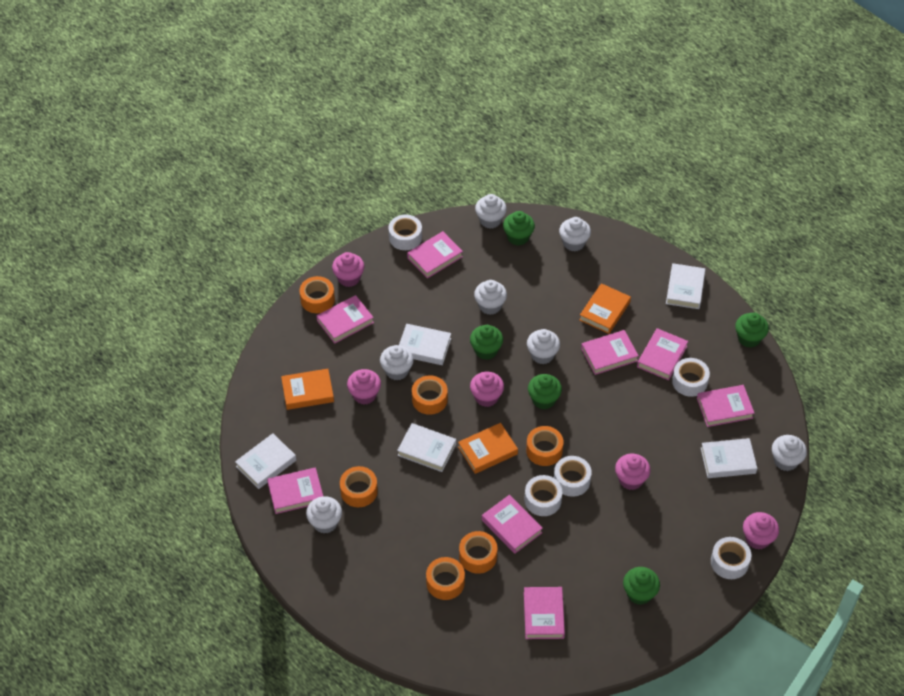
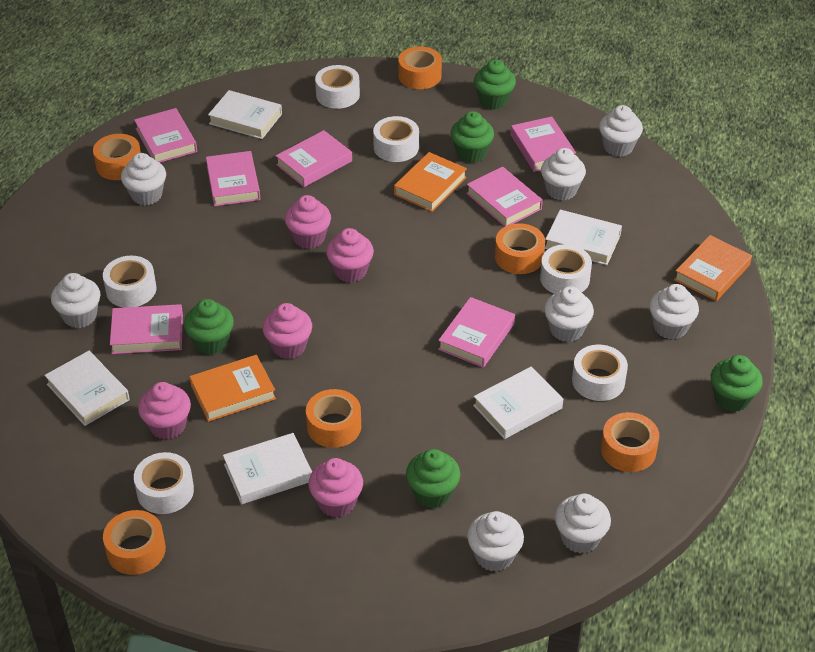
pink book: 8 -> 7
white cupcake: 7 -> 8
white tape: 5 -> 6

